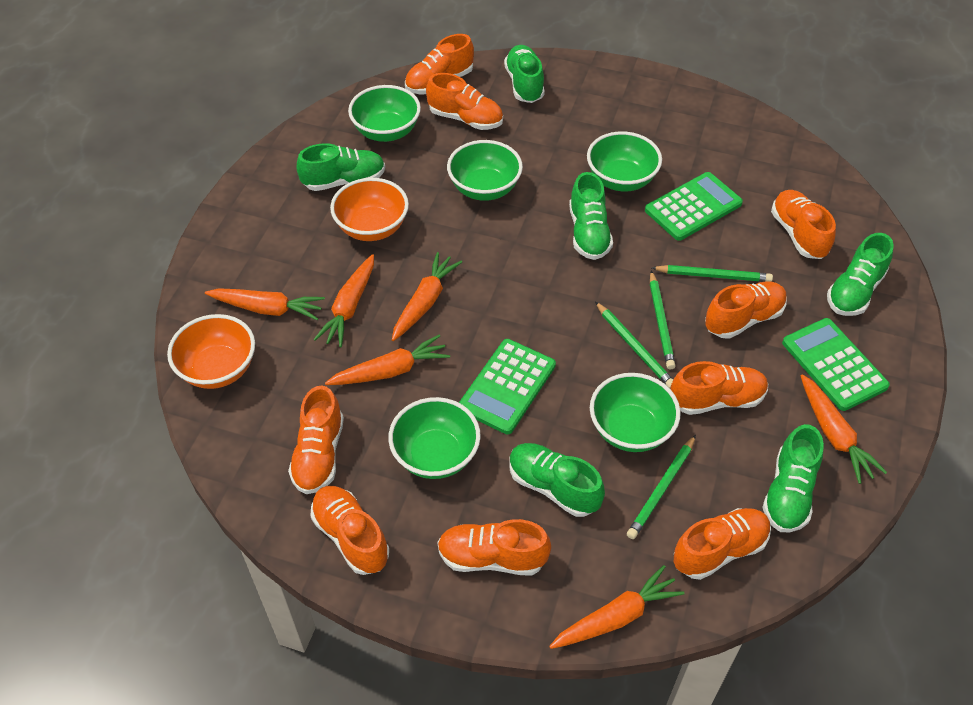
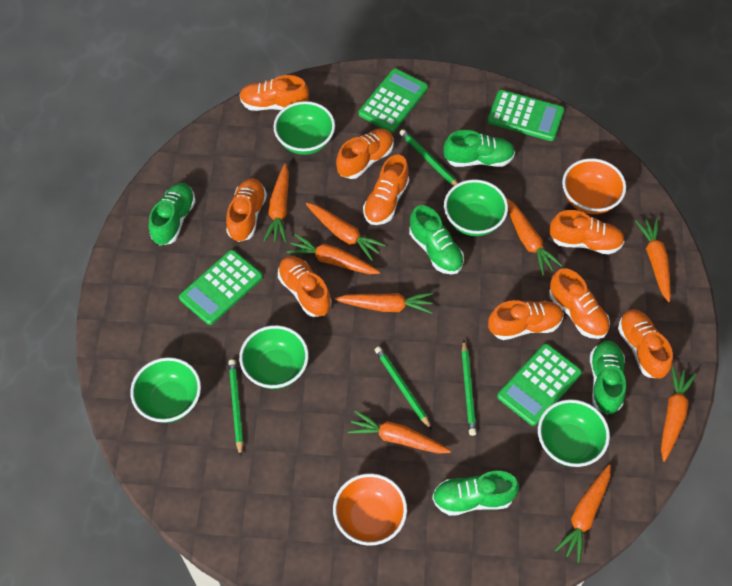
green calculator: 3 -> 4
green shoe: 6 -> 5
orange carrot: 6 -> 9

